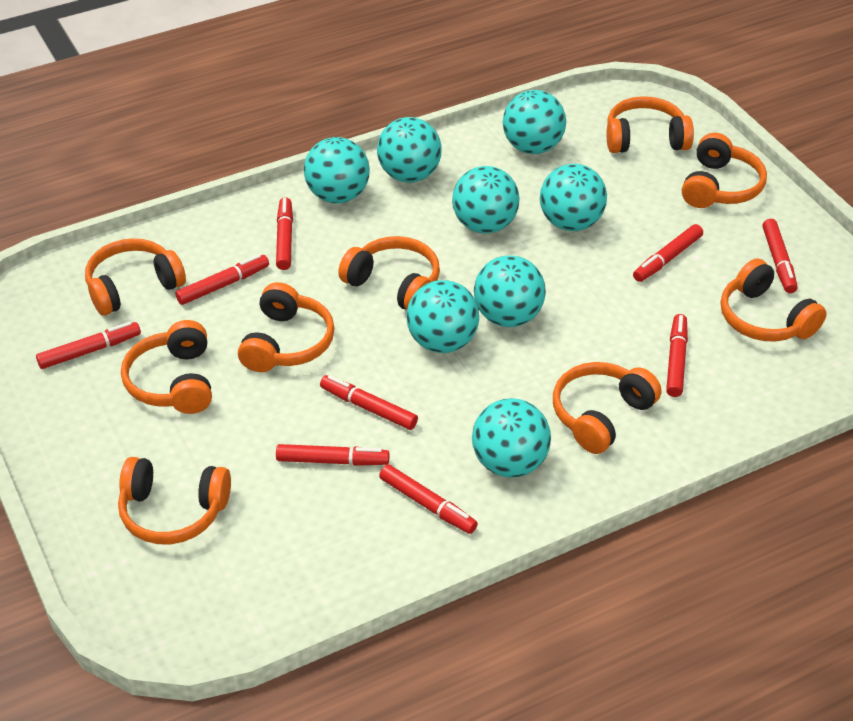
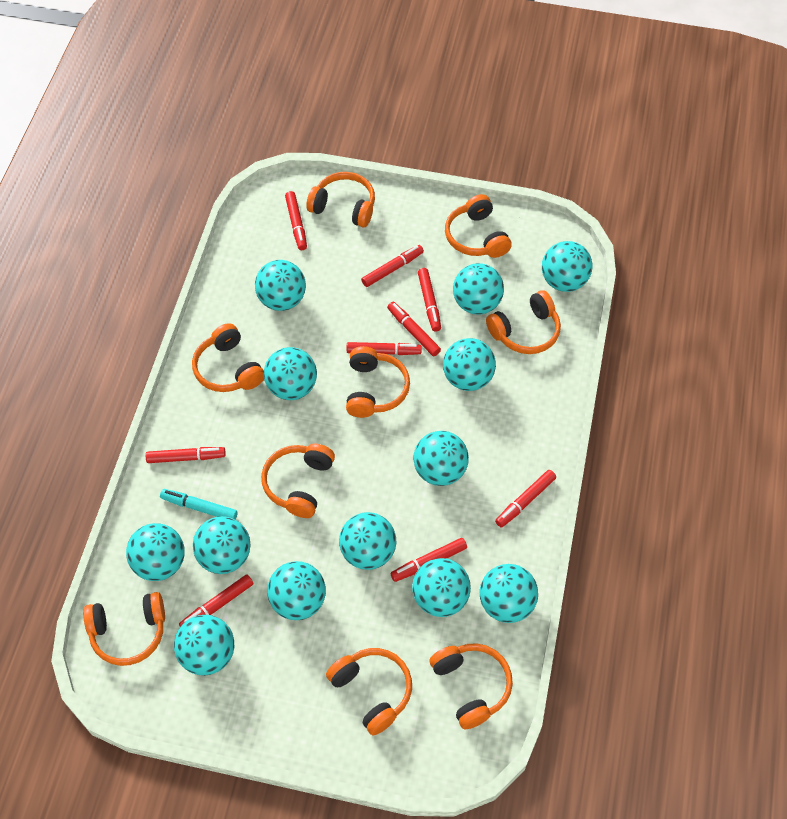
turquoise ball: 8 -> 13
turquoise marker: 0 -> 1

